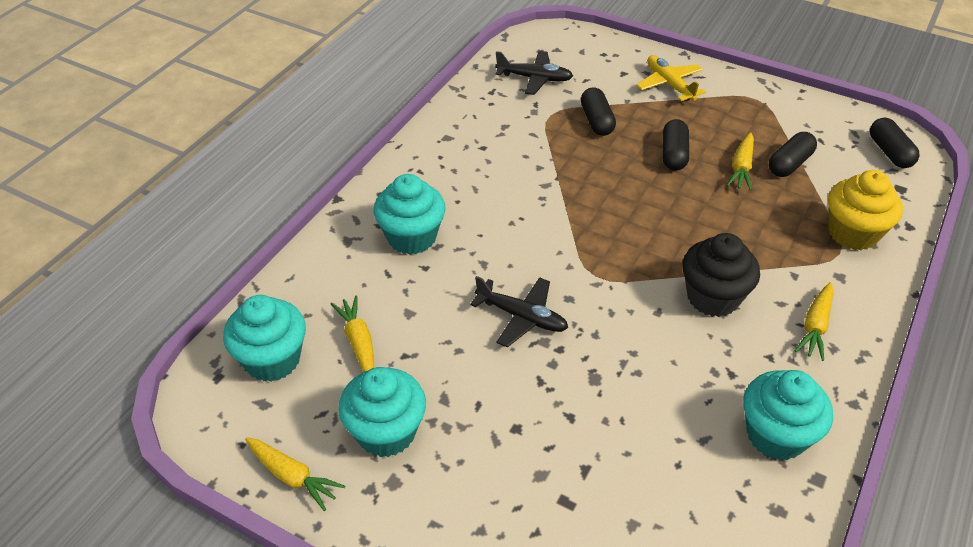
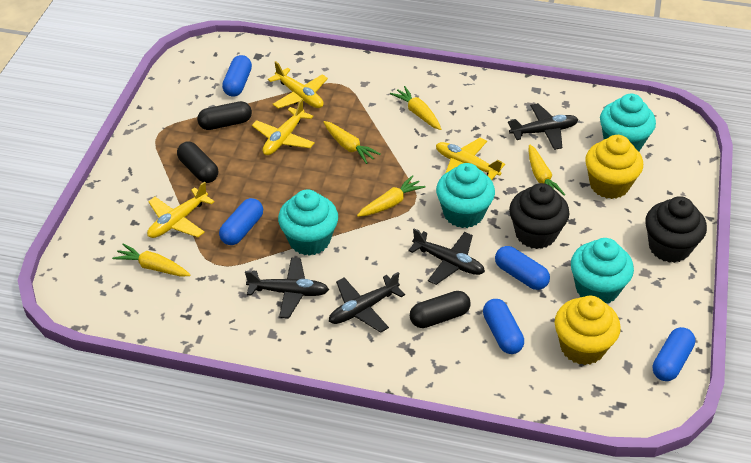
black capsule: 4 -> 3
black cupcake: 1 -> 2
black plane: 2 -> 4
blue capsule: 0 -> 5
yellow carrot: 4 -> 5
yellow cupcake: 1 -> 2
yellow plane: 1 -> 4

